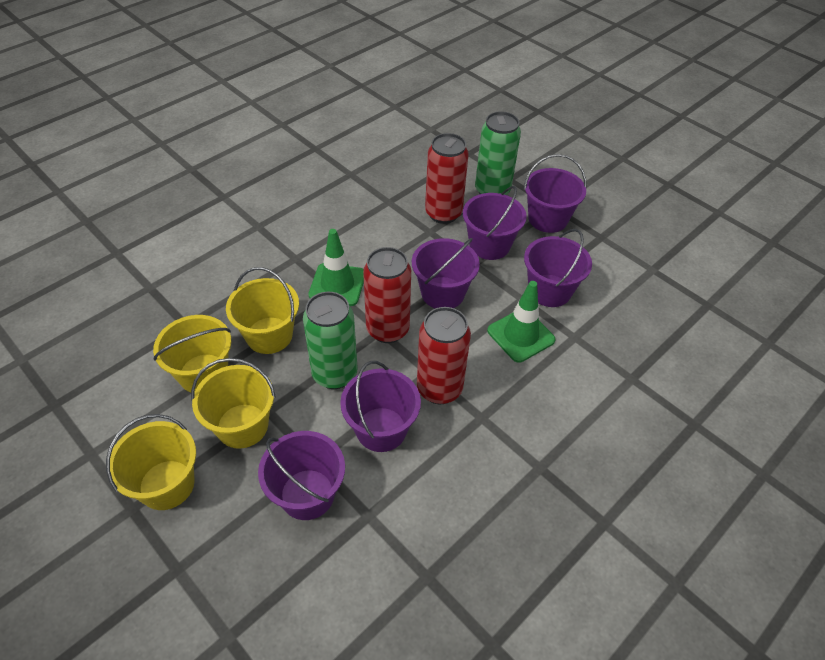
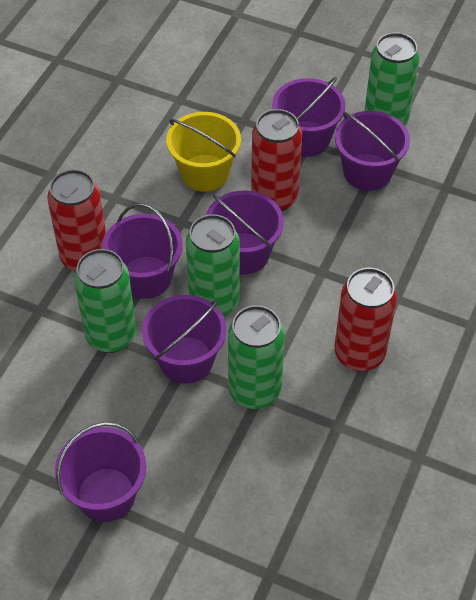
green can: 2 -> 4
green traffic cone: 2 -> 0
yellow bucket: 4 -> 1

